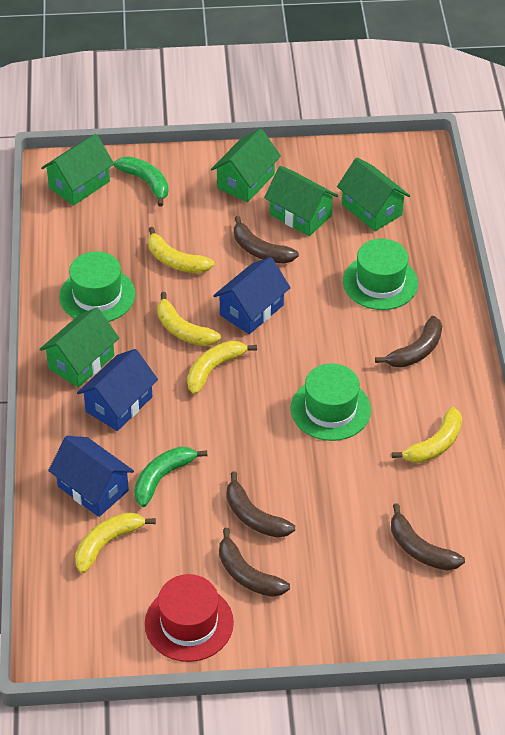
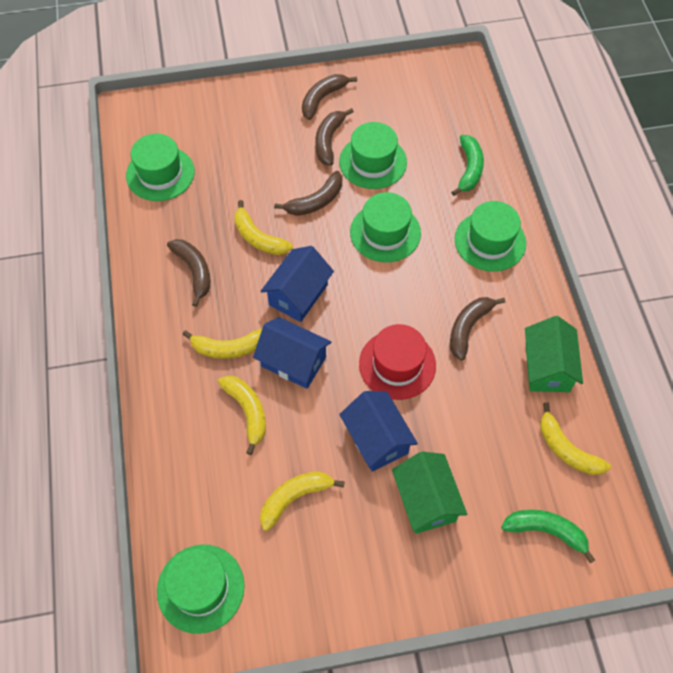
green hat: 3 -> 5
green house: 5 -> 2

